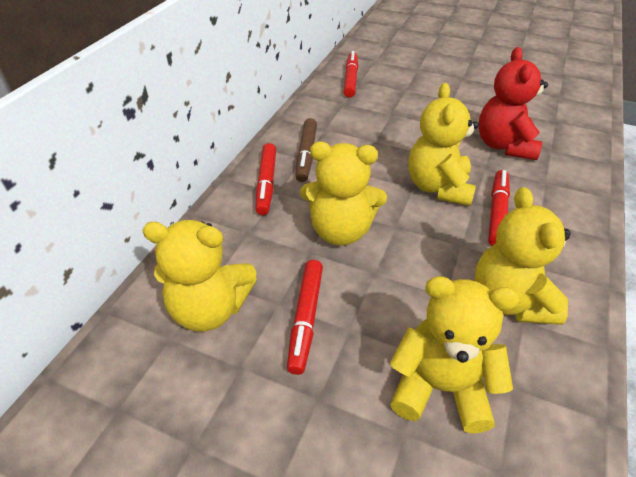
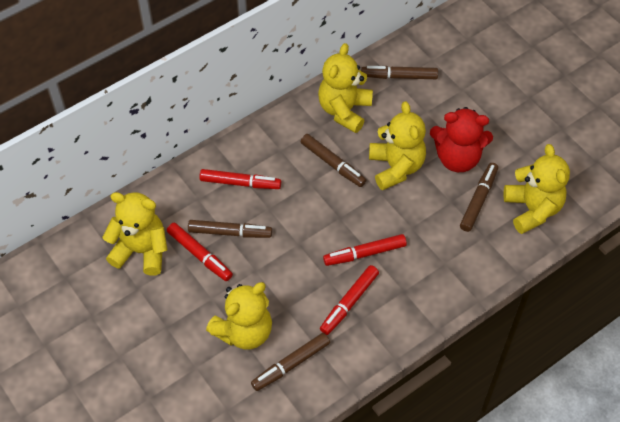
brown marker: 1 -> 5

